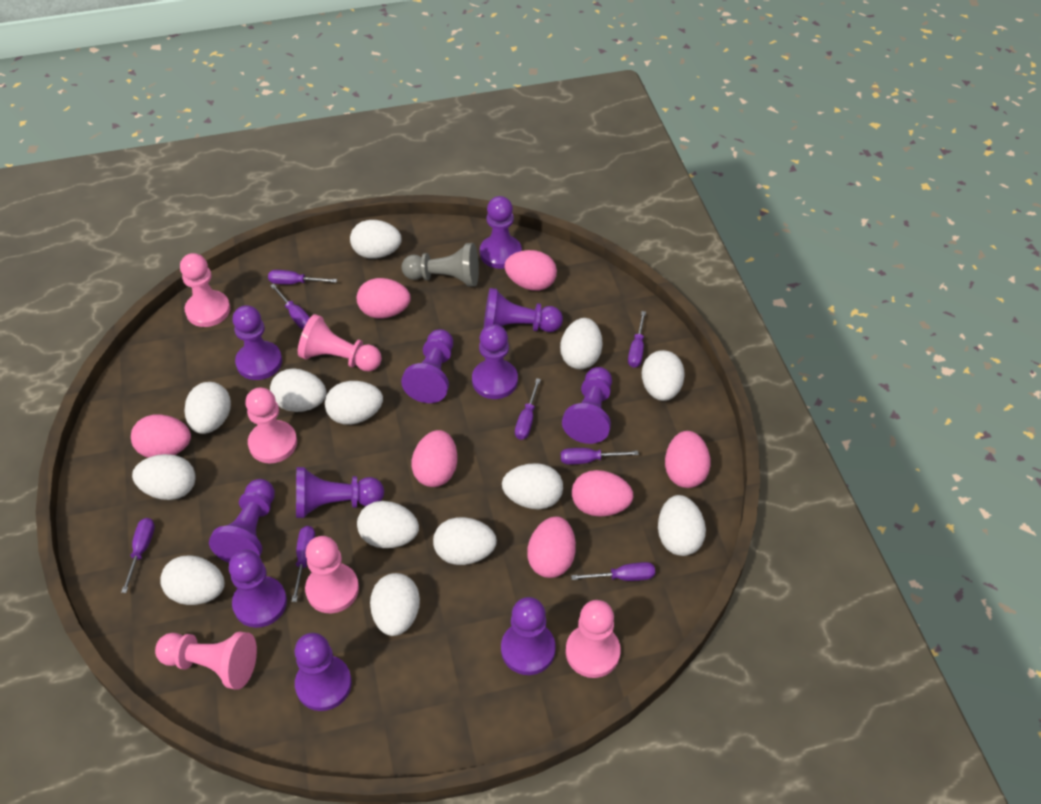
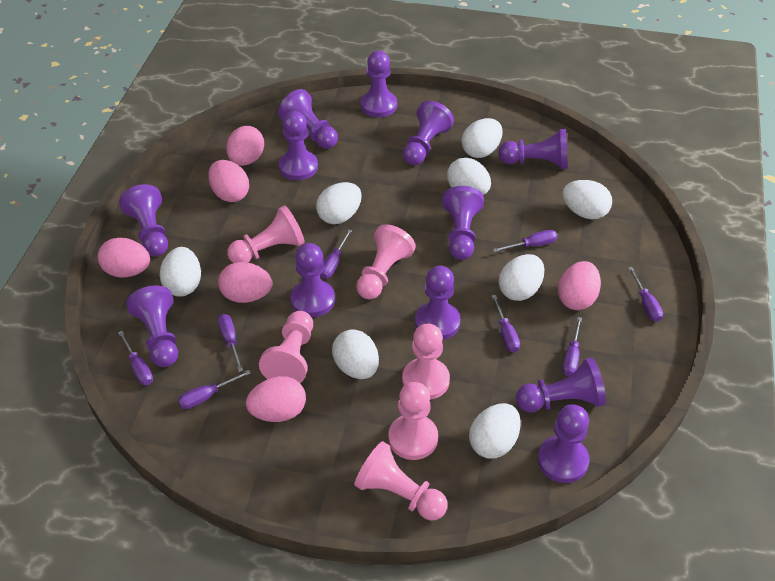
grey pawn: 1 -> 0
pink egg: 7 -> 6
purple pawn: 11 -> 12
white egg: 13 -> 8

